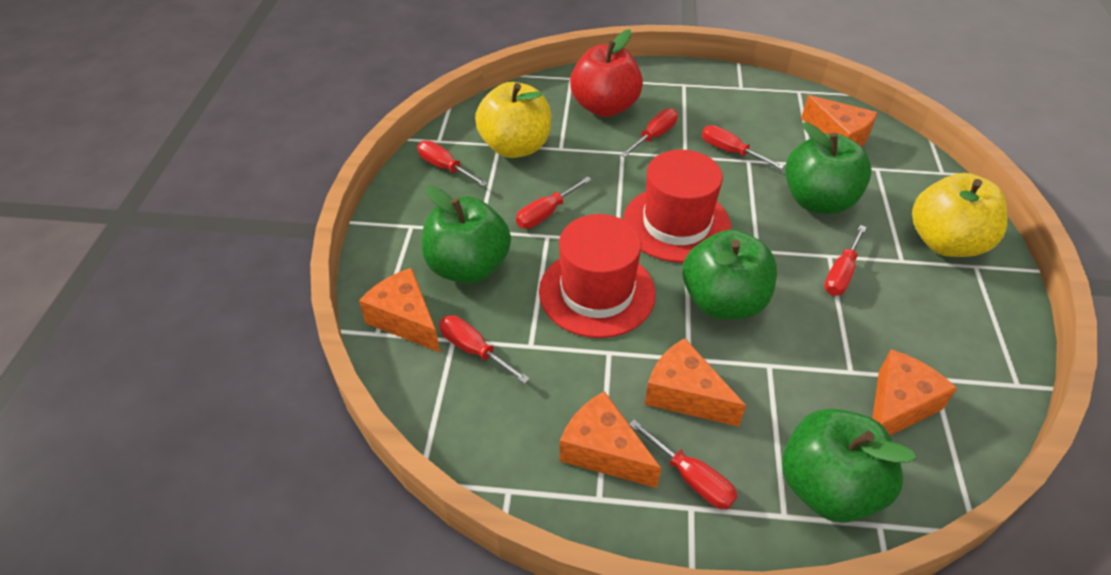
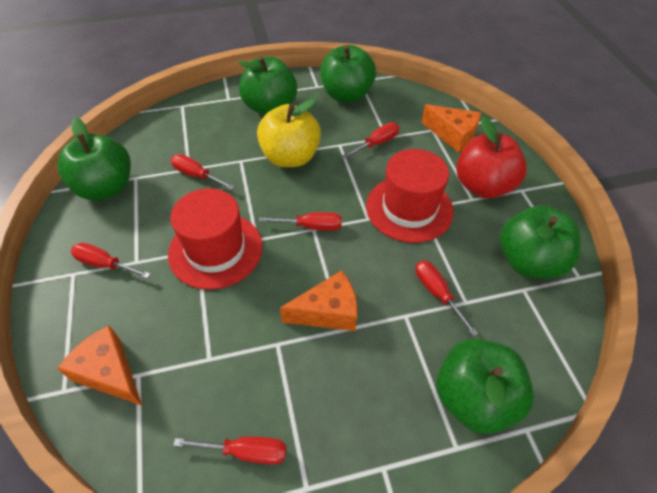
green apple: 4 -> 5
orange cheese: 5 -> 3
red screwdriver: 7 -> 6
yellow apple: 2 -> 1

